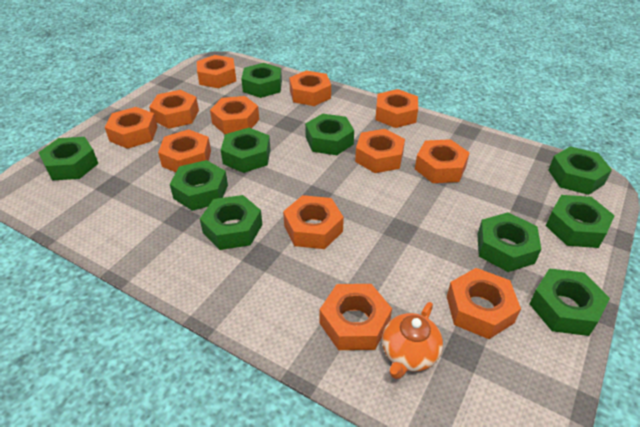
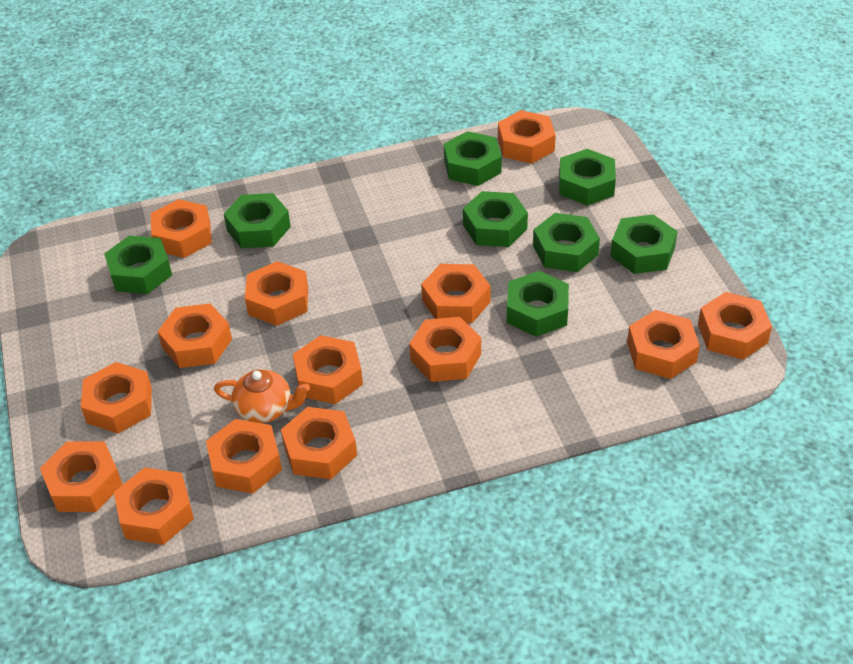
green nut: 10 -> 8
orange nut: 12 -> 14

